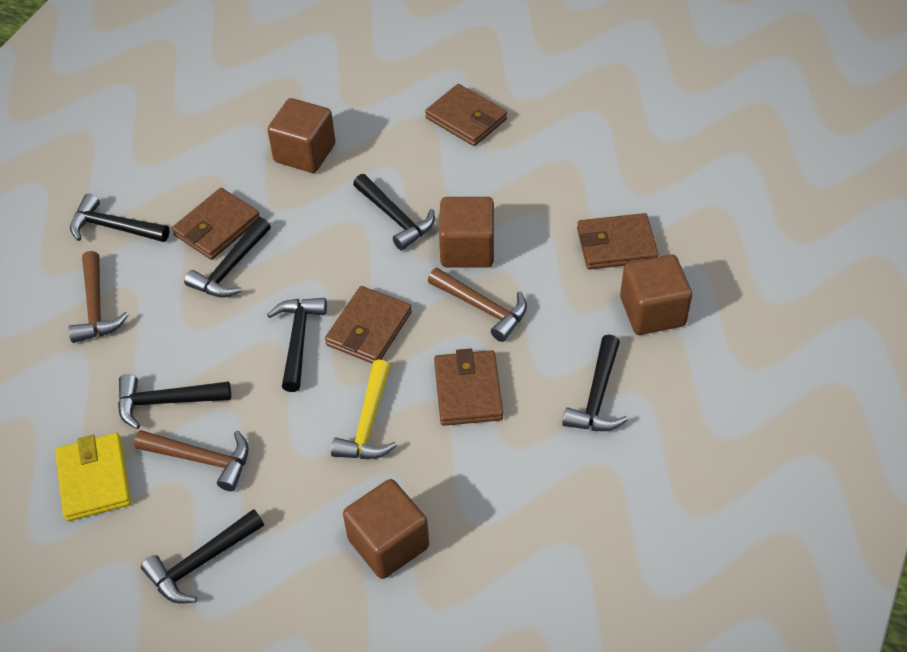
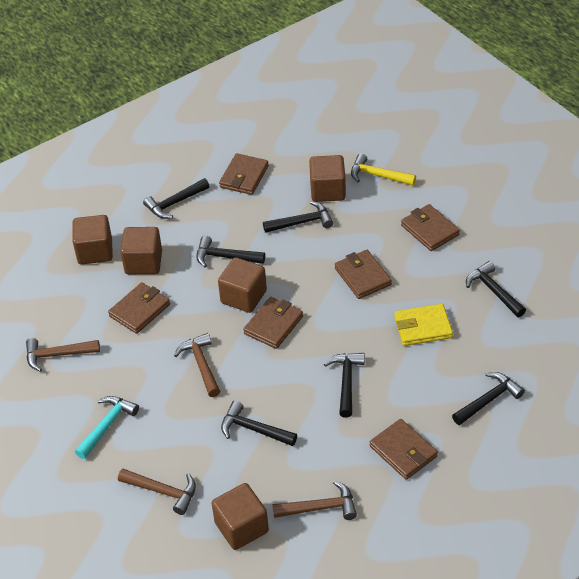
brown cube: 4 -> 5
brown hammer: 3 -> 4
brown wallet: 5 -> 6
turquoise hammer: 0 -> 1

